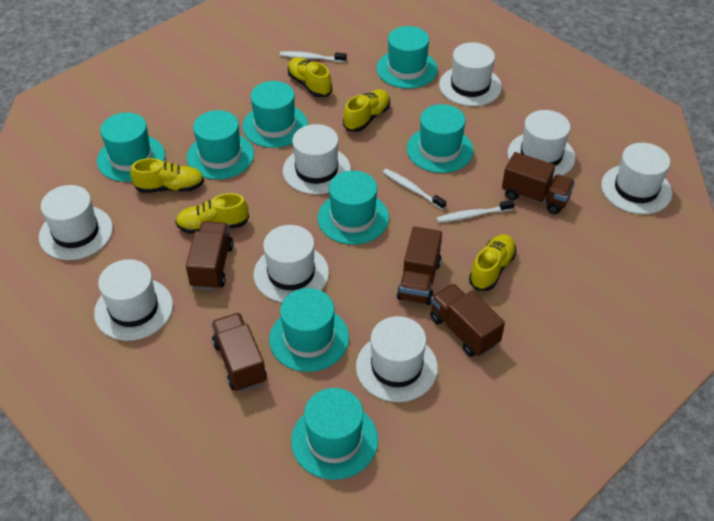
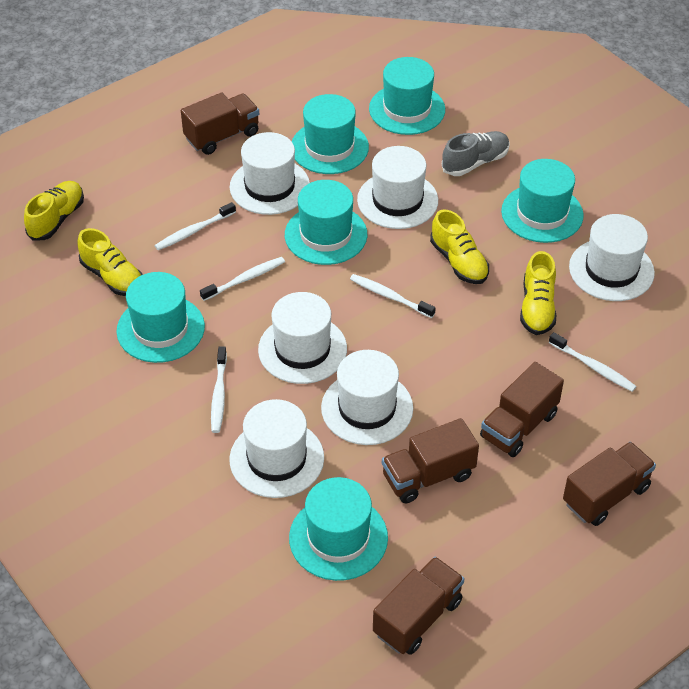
grey shoe: 0 -> 1
turquoise hat: 8 -> 6
white hat: 8 -> 6
white toothbrush: 3 -> 5
yellow shoe: 5 -> 4

